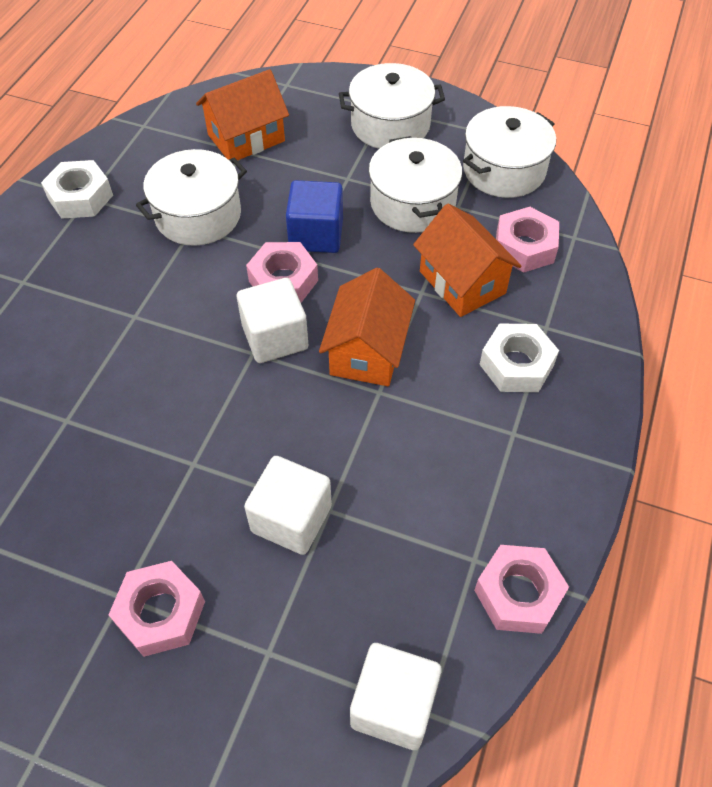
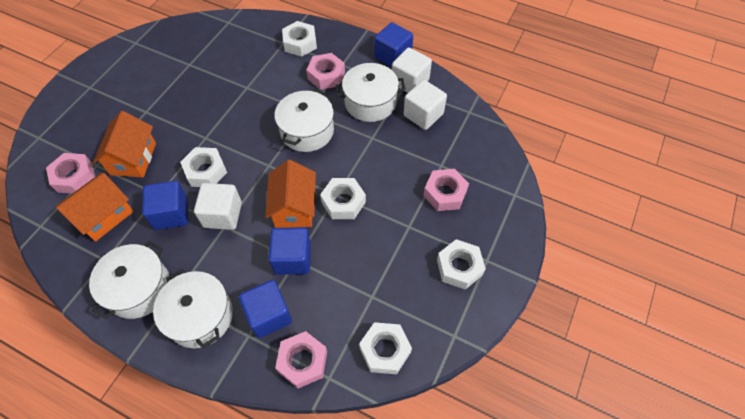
blue cube: 1 -> 4
white nut: 2 -> 5

